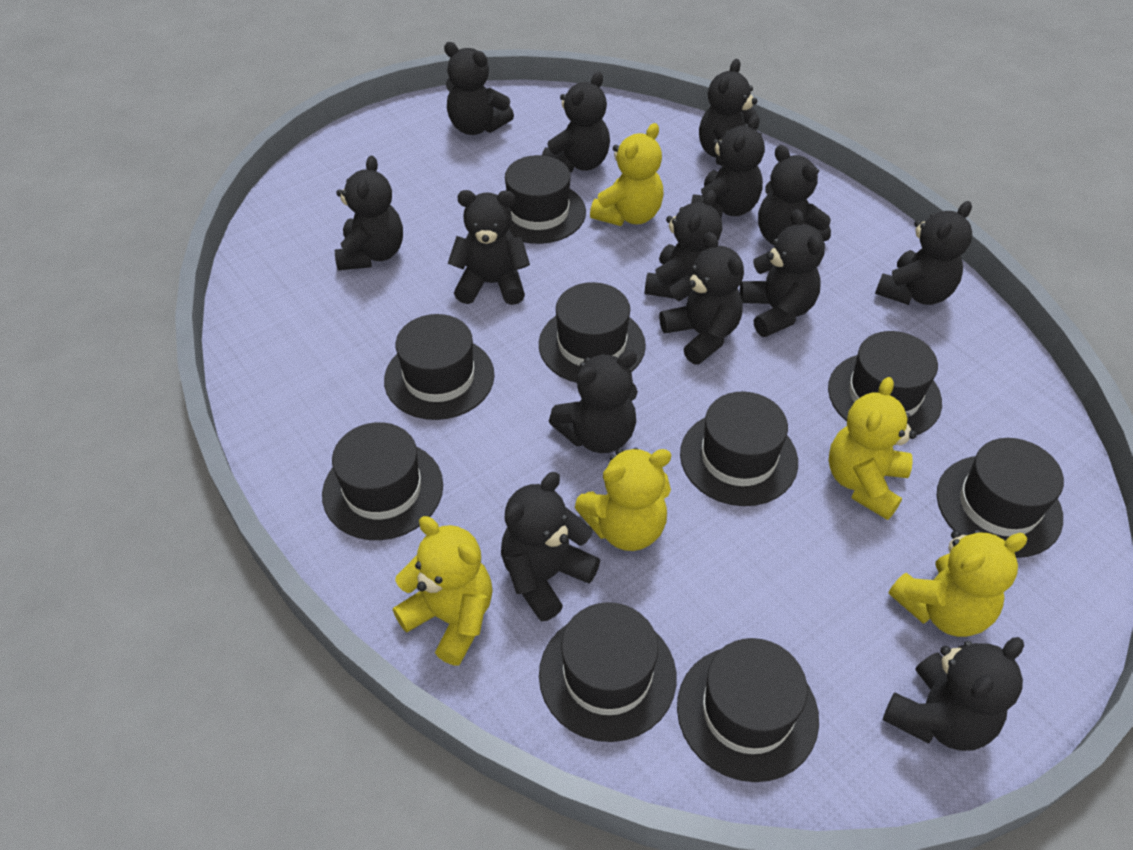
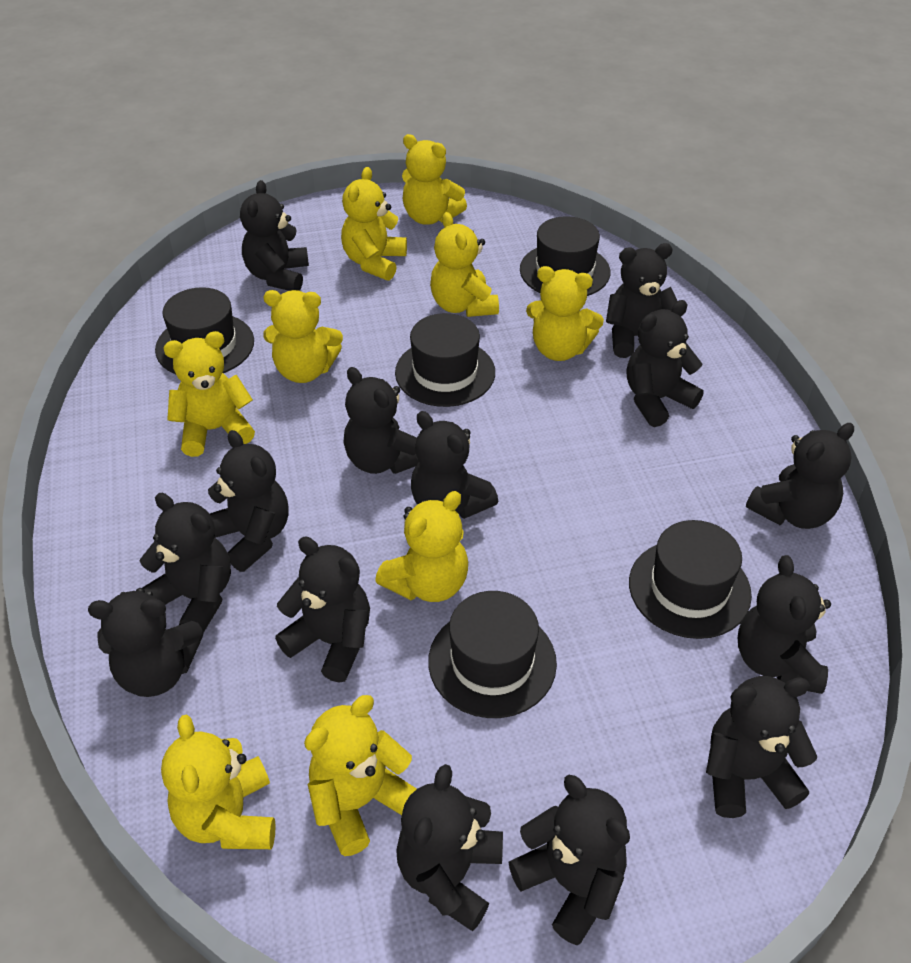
black hat: 9 -> 5
yellow teddy bear: 5 -> 9

